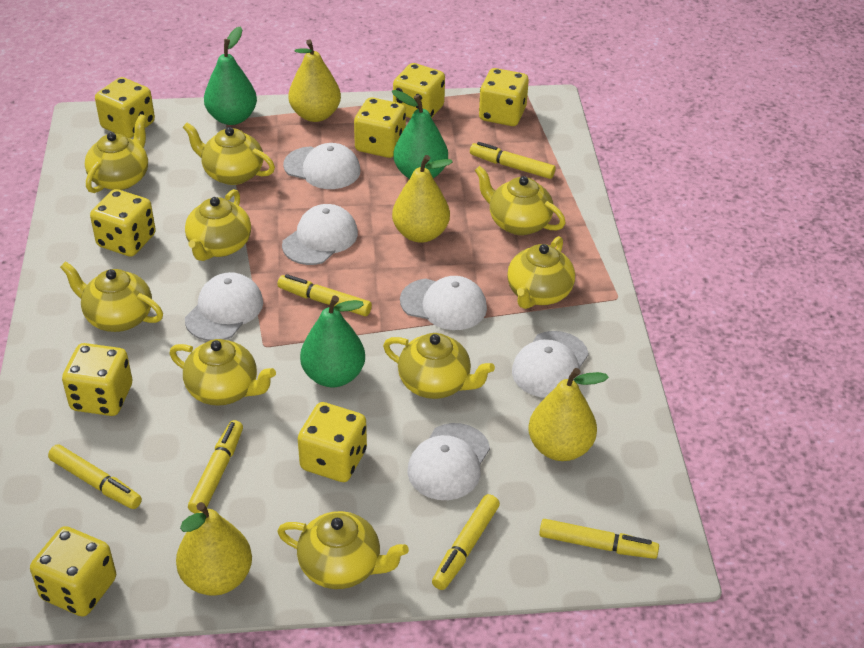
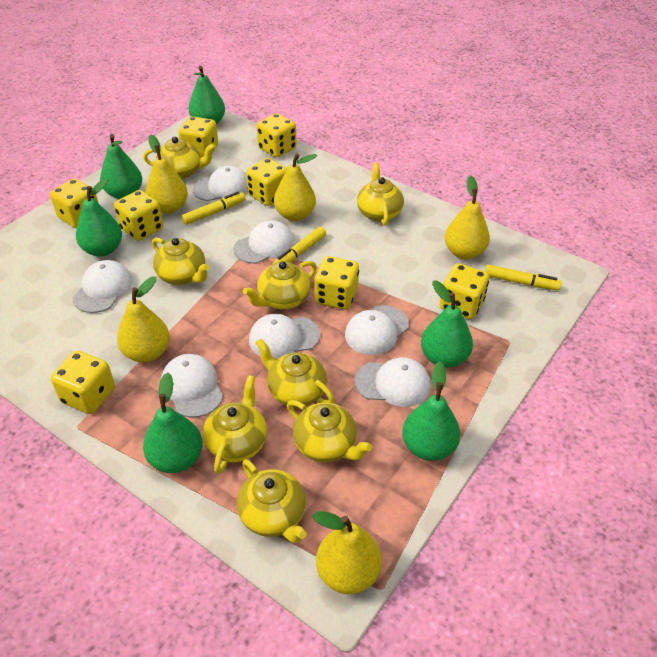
green pear: 3 -> 6
white cap: 6 -> 7
yellow marker: 6 -> 3
yellow pear: 4 -> 5
yellow teapot: 9 -> 8

